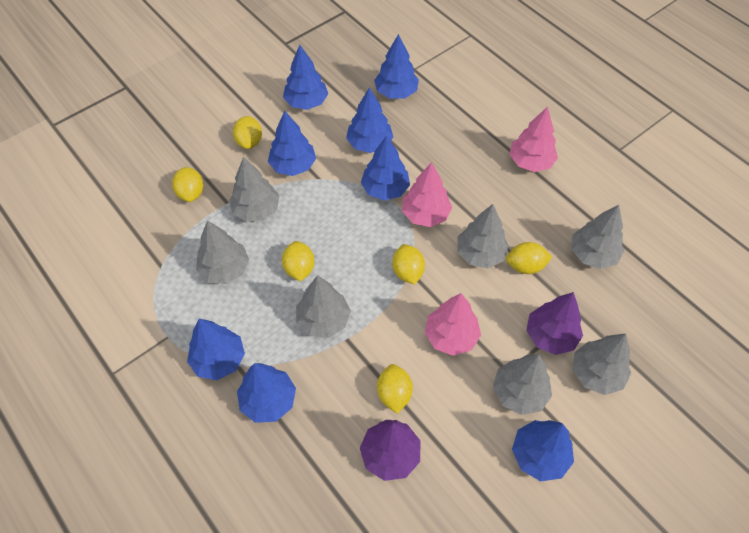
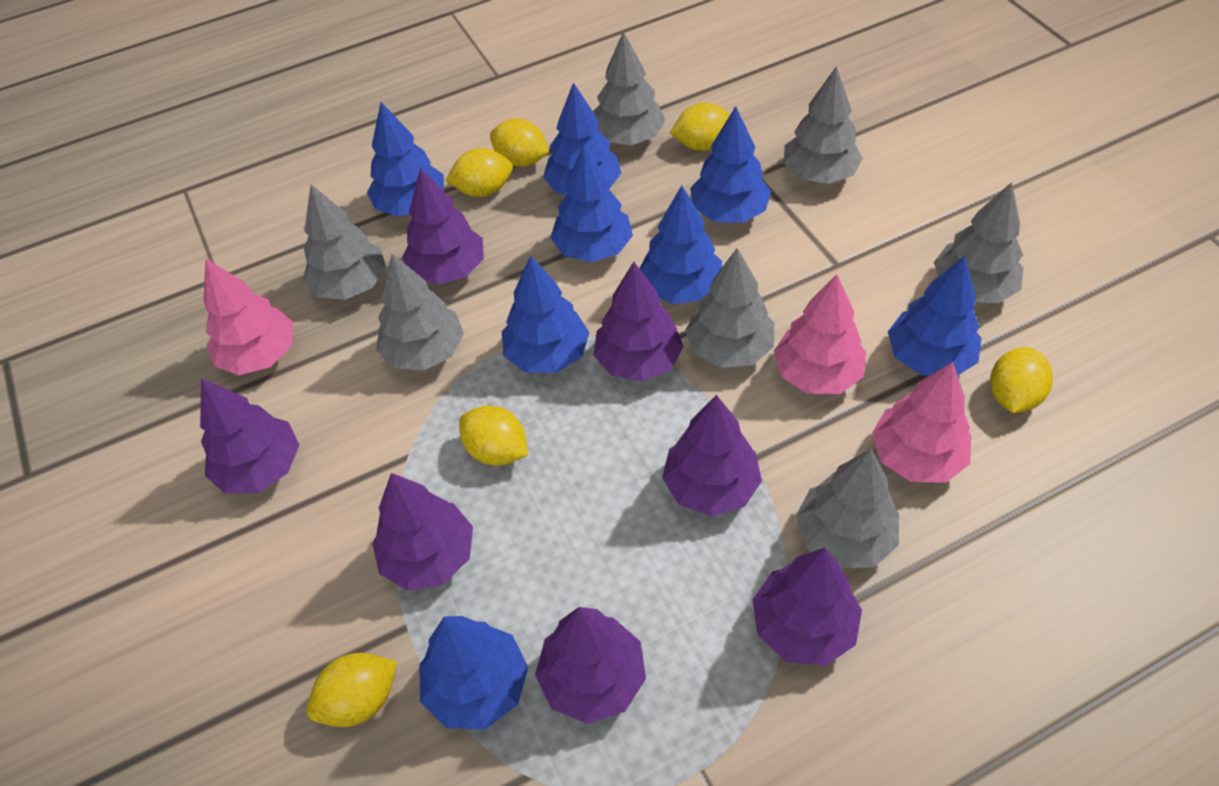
purple tree: 2 -> 7

